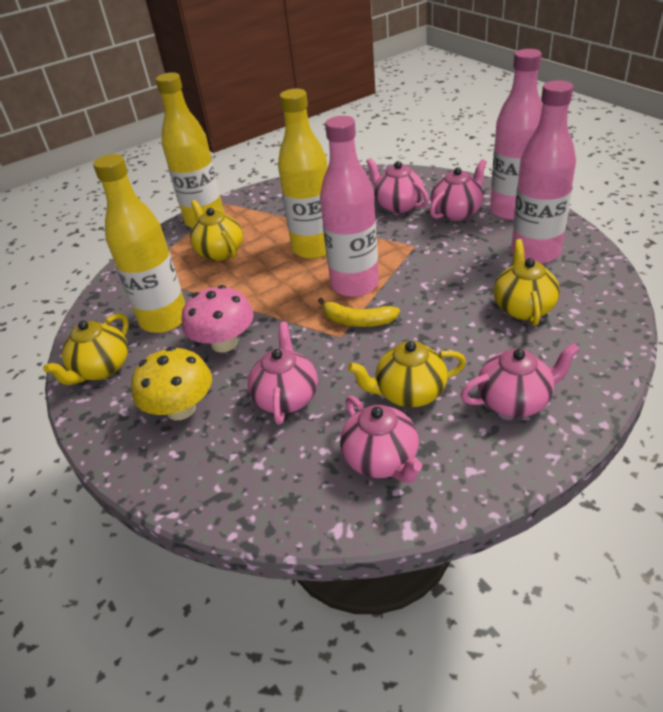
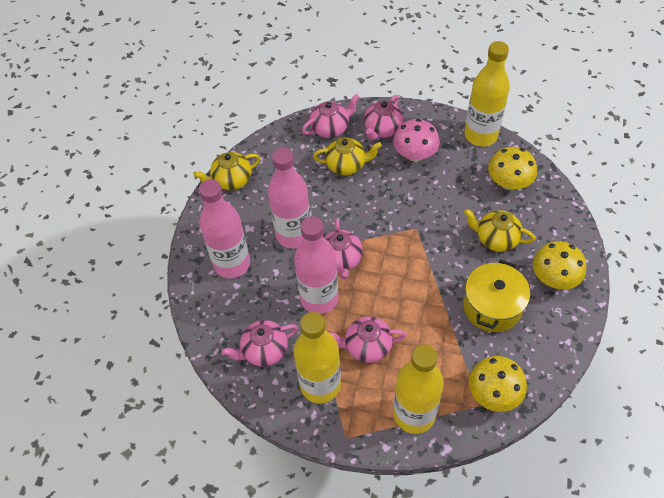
yellow banana: 1 -> 0
yellow mushroom: 1 -> 3
yellow pot: 0 -> 1
yellow teapot: 4 -> 3

